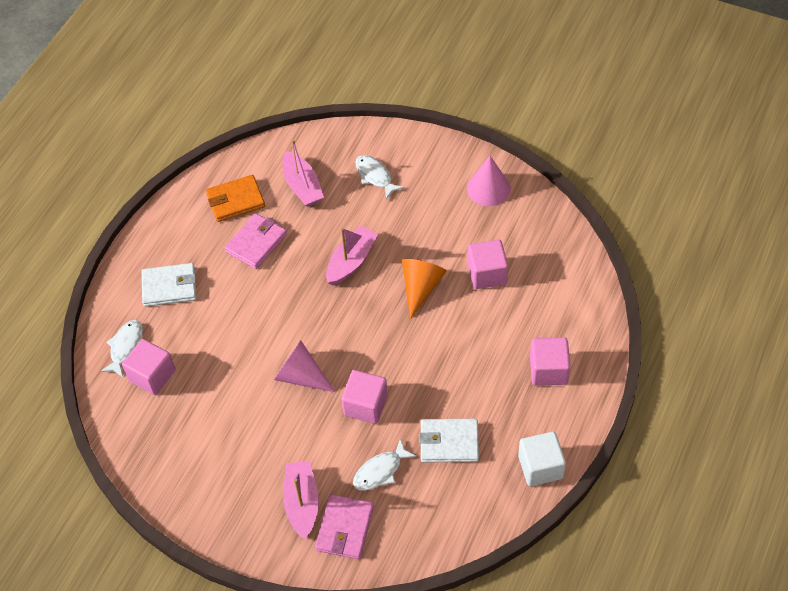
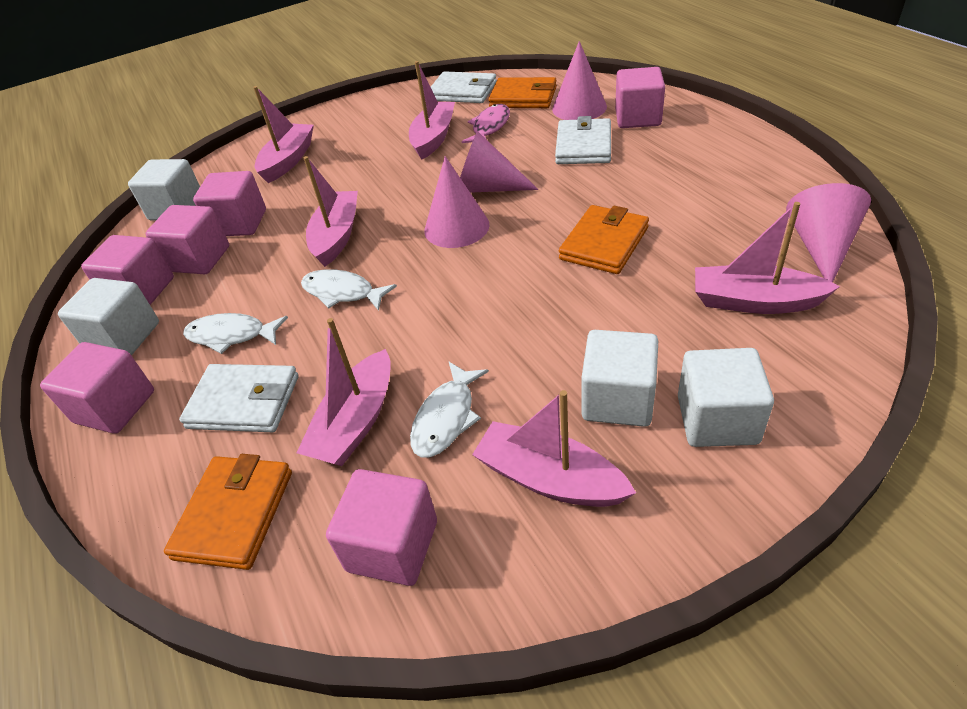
orange cone: 1 -> 0
orange wallet: 1 -> 3
pink boat: 3 -> 6
pink cone: 2 -> 4
pink cube: 4 -> 6
pink fish: 0 -> 1
pink wallet: 2 -> 0
white cube: 1 -> 4
white wallet: 2 -> 3

